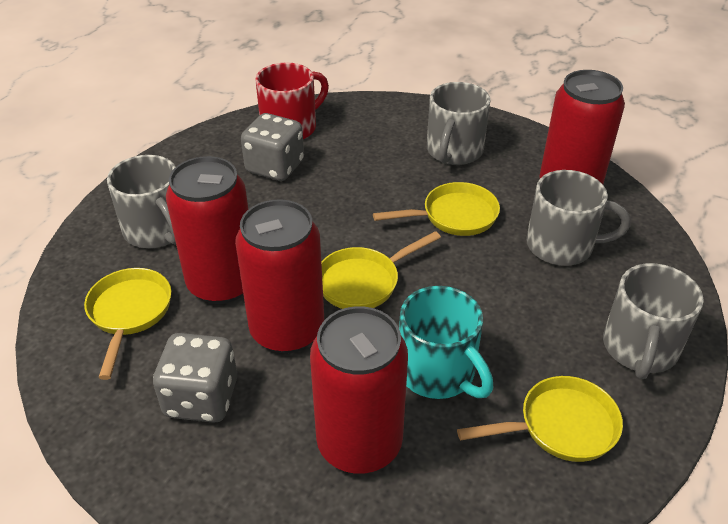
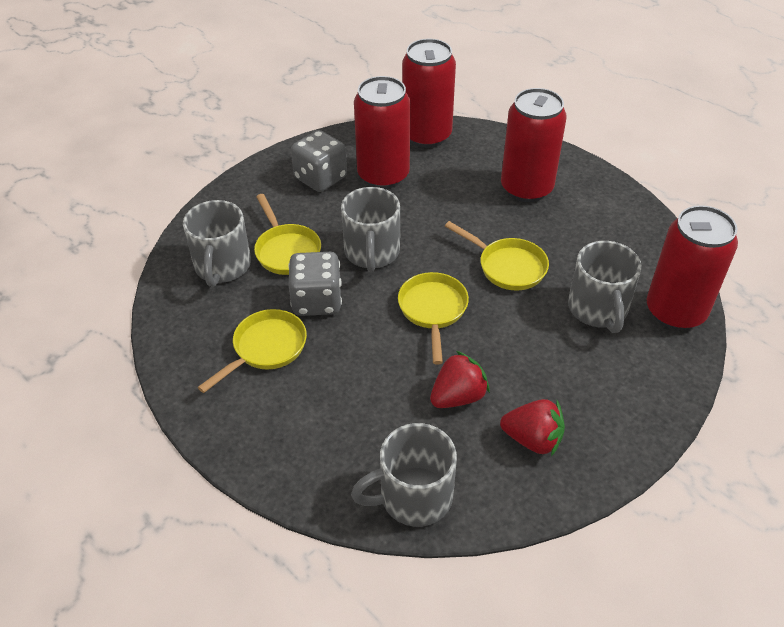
red mug: 1 -> 0
red strawberry: 0 -> 2
turquoise mug: 1 -> 0

